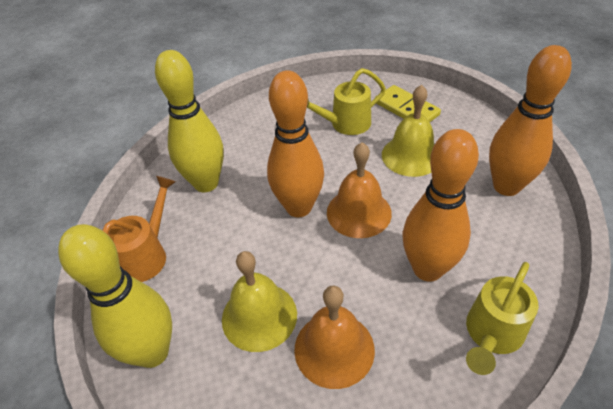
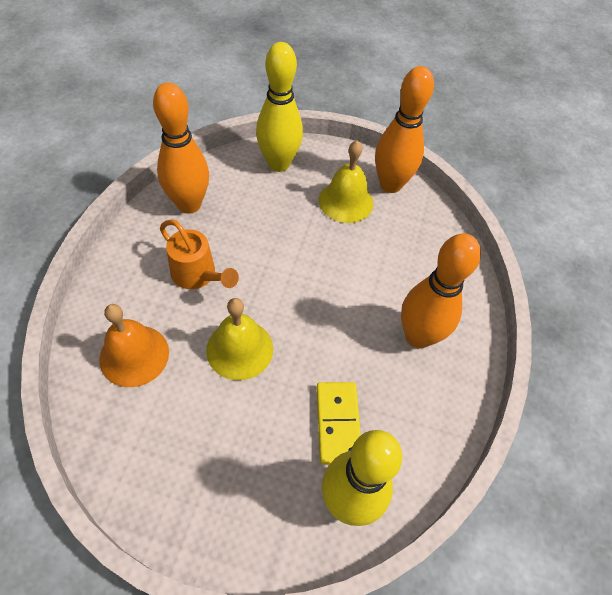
orange bell: 2 -> 1
yellow watering can: 2 -> 0

